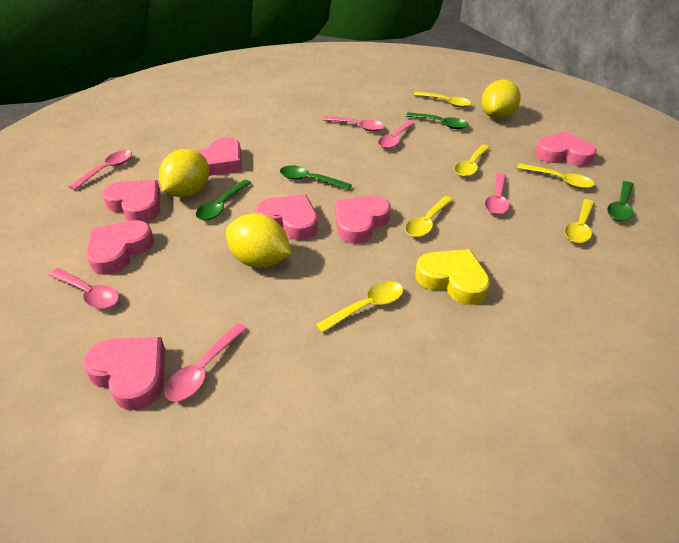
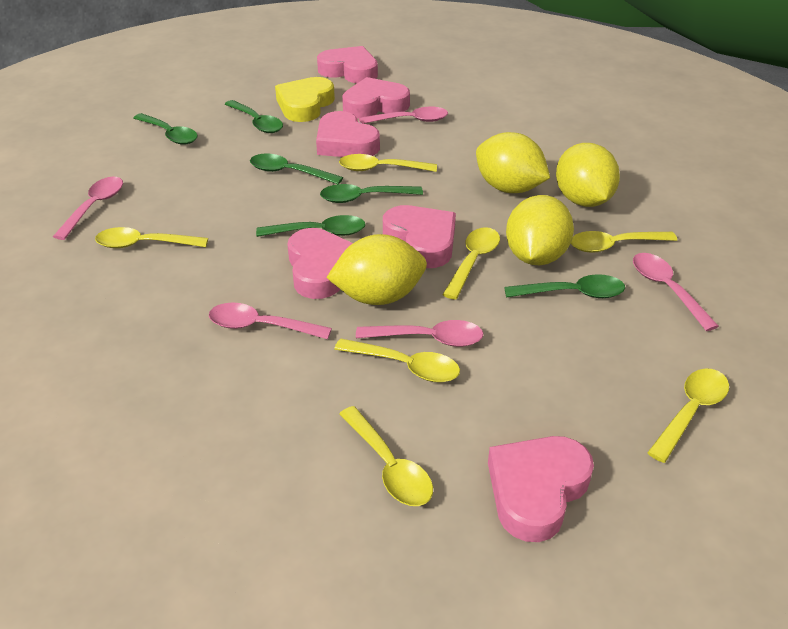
green spoon: 4 -> 6
pink heart: 7 -> 6
pink spoon: 6 -> 5
yellow lemon: 3 -> 4
yellow spoon: 6 -> 7

